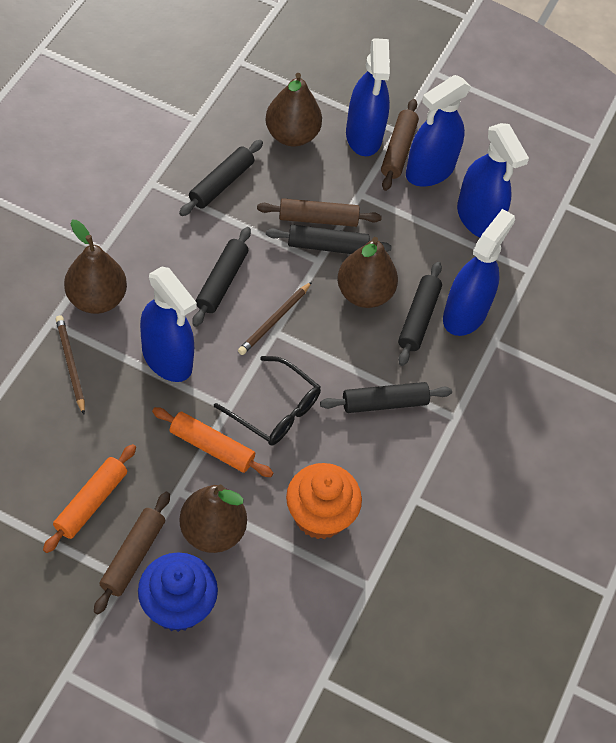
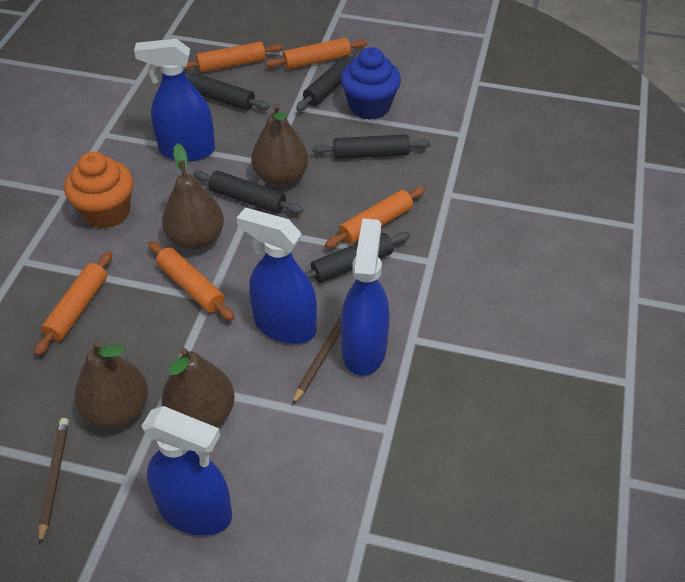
black glasses: 1 -> 0
blue spray bottle: 5 -> 4
brown rolling pin: 3 -> 0
orange rolling pin: 2 -> 5

